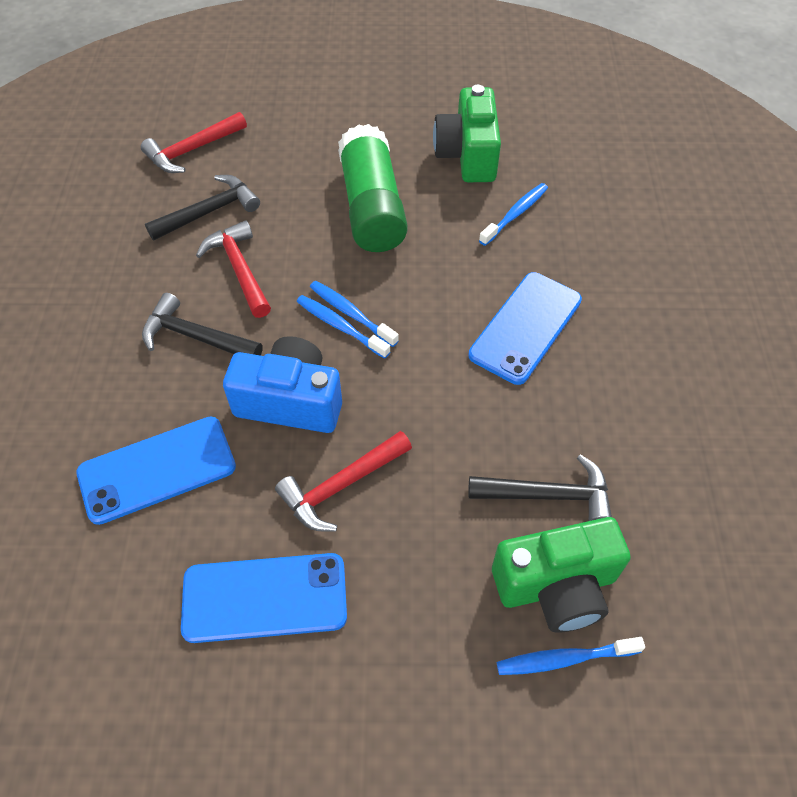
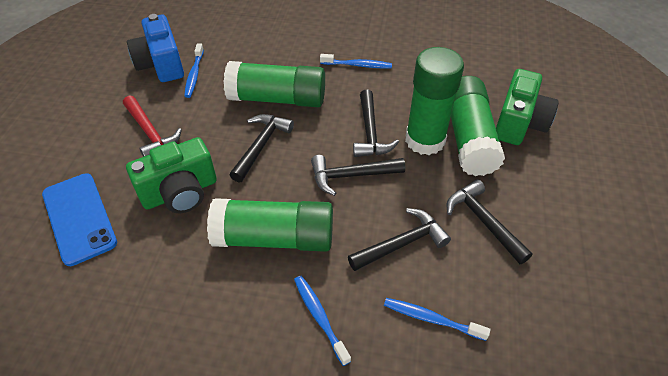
black hammer: 3 -> 5
blue phone: 3 -> 1
green glue stick: 1 -> 4
red hammer: 3 -> 1

